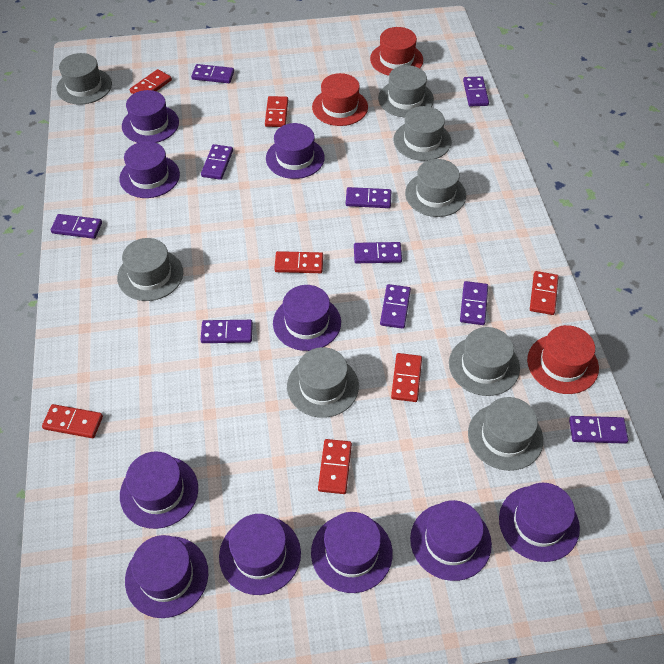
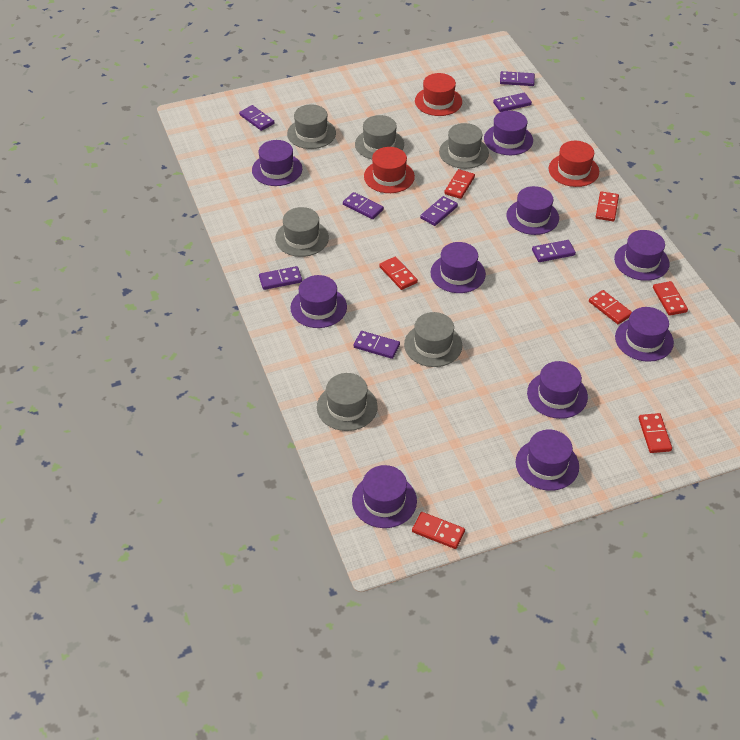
grey hat: 8 -> 6
purple domino: 10 -> 8

